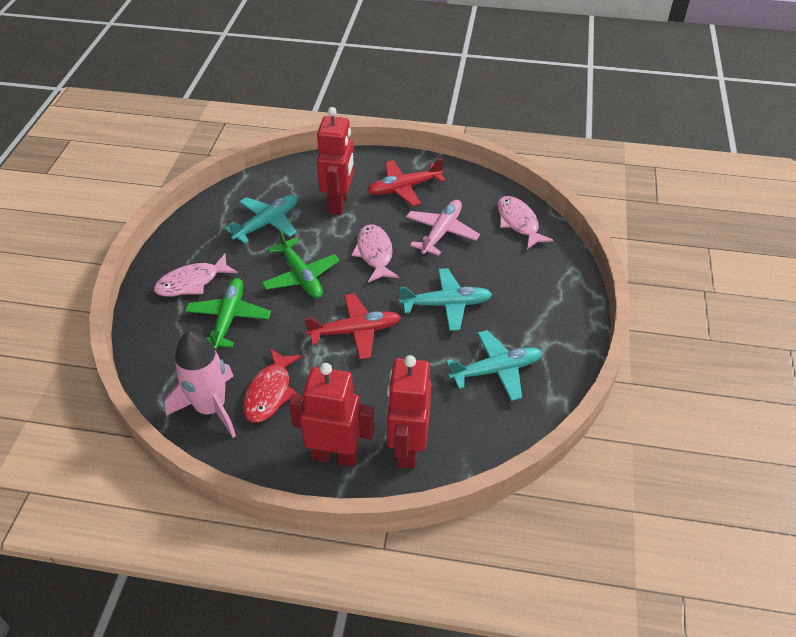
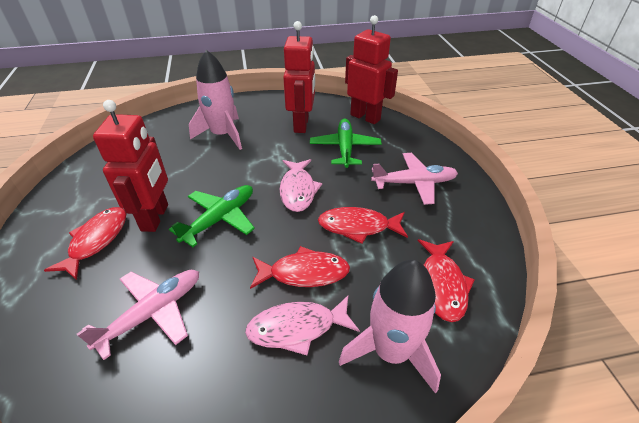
pink fish: 3 -> 2
pink plane: 1 -> 2
pink rocket: 1 -> 2
red fish: 1 -> 4
red plane: 2 -> 0
turquoise plane: 3 -> 0

